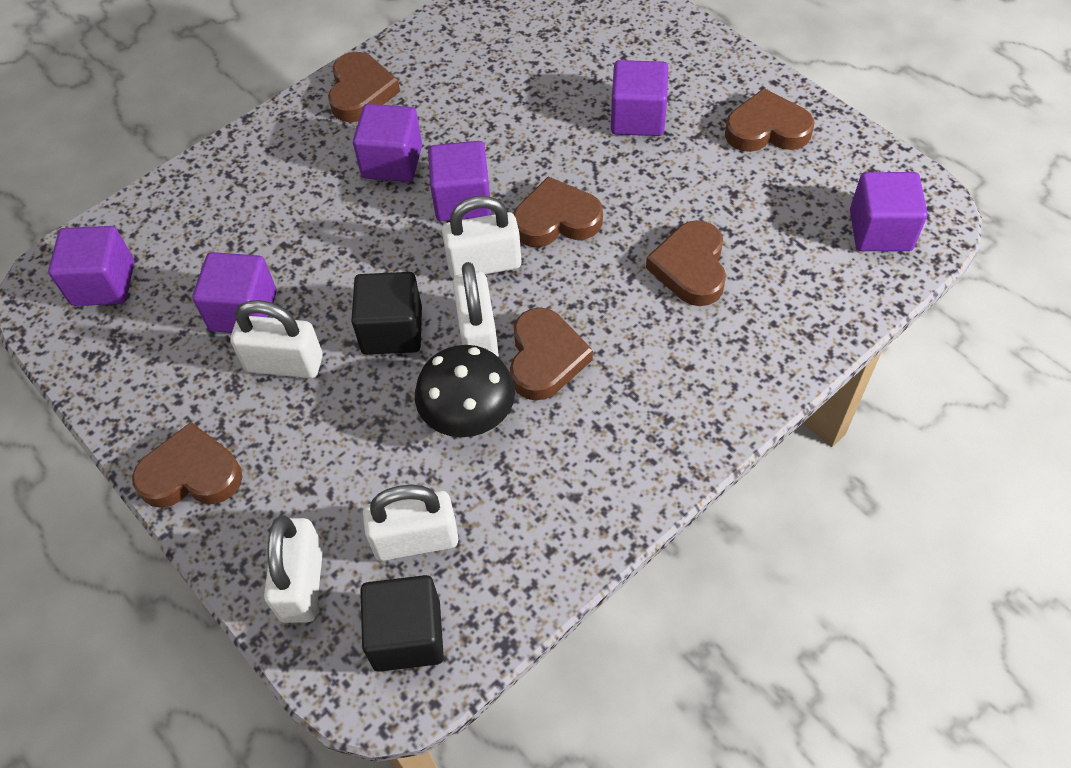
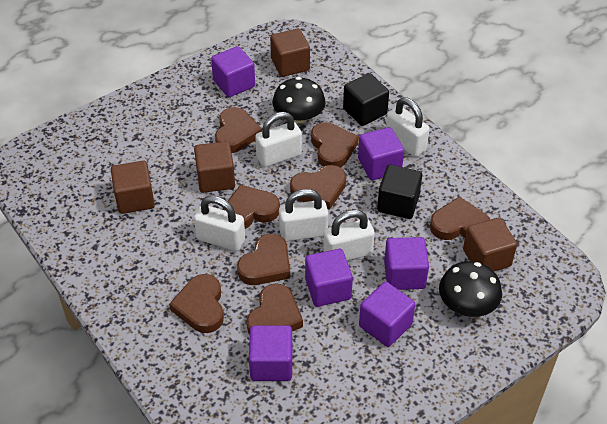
black mushroom: 1 -> 2
brown cube: 0 -> 4
brown heart: 6 -> 8

